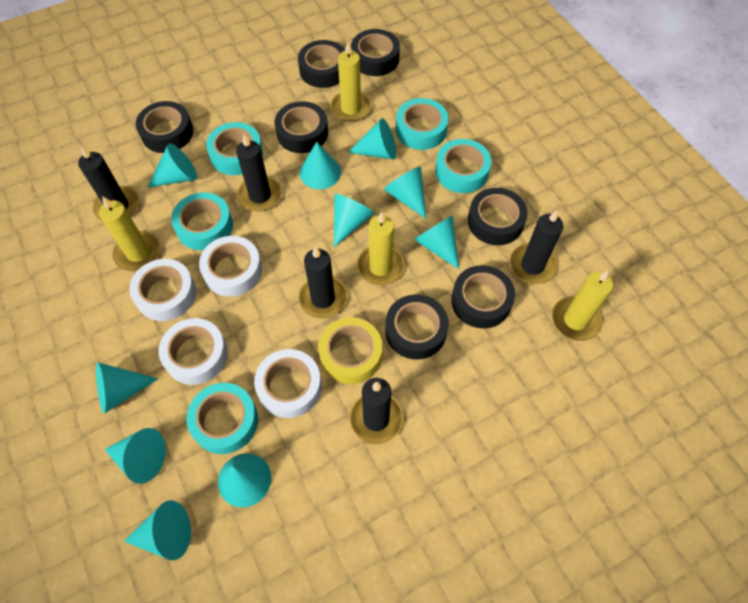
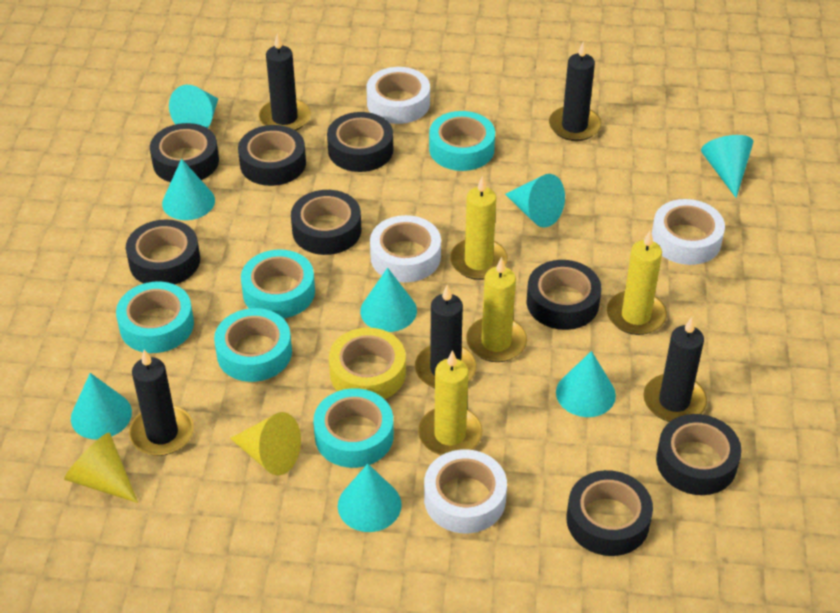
black tape: 7 -> 8
turquoise cone: 10 -> 8
yellow cone: 0 -> 2

